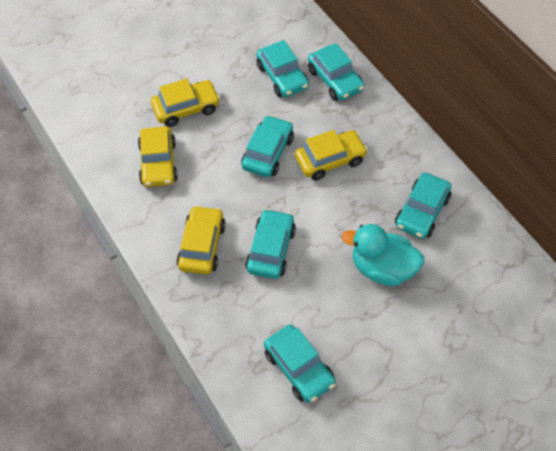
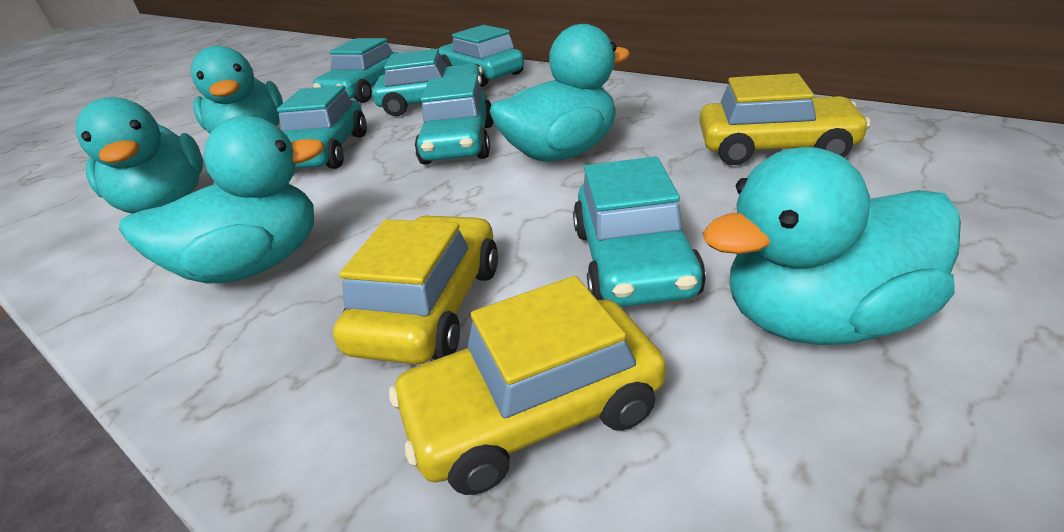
turquoise duck: 1 -> 5
yellow car: 4 -> 3

